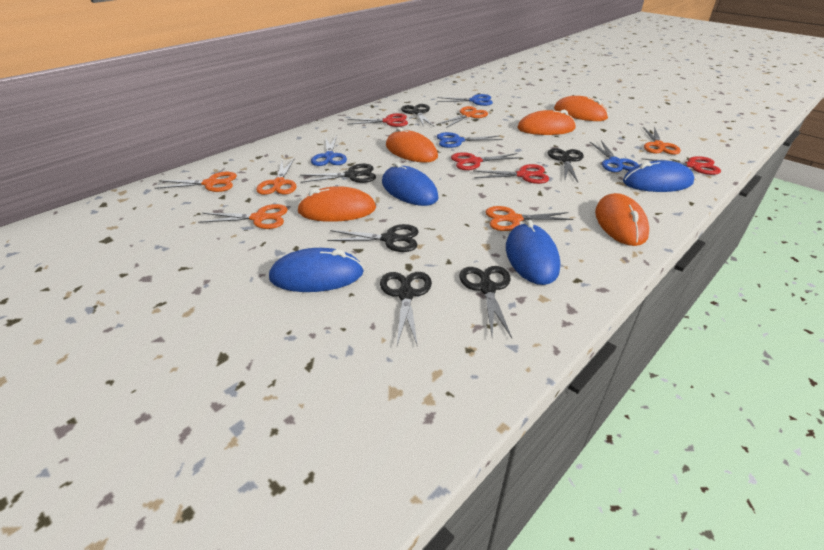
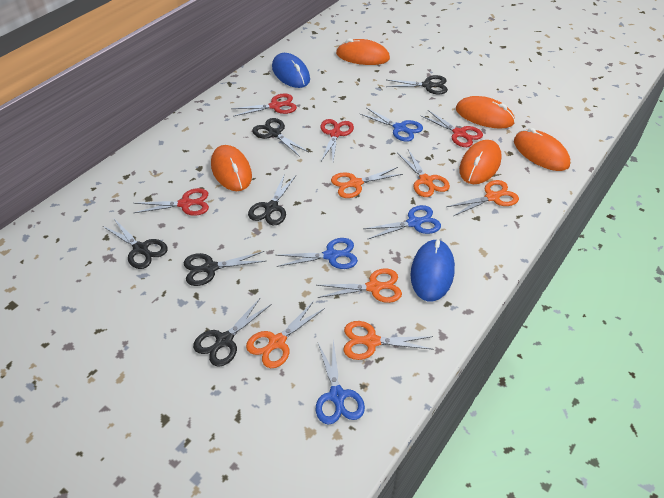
blue mouse: 4 -> 2

